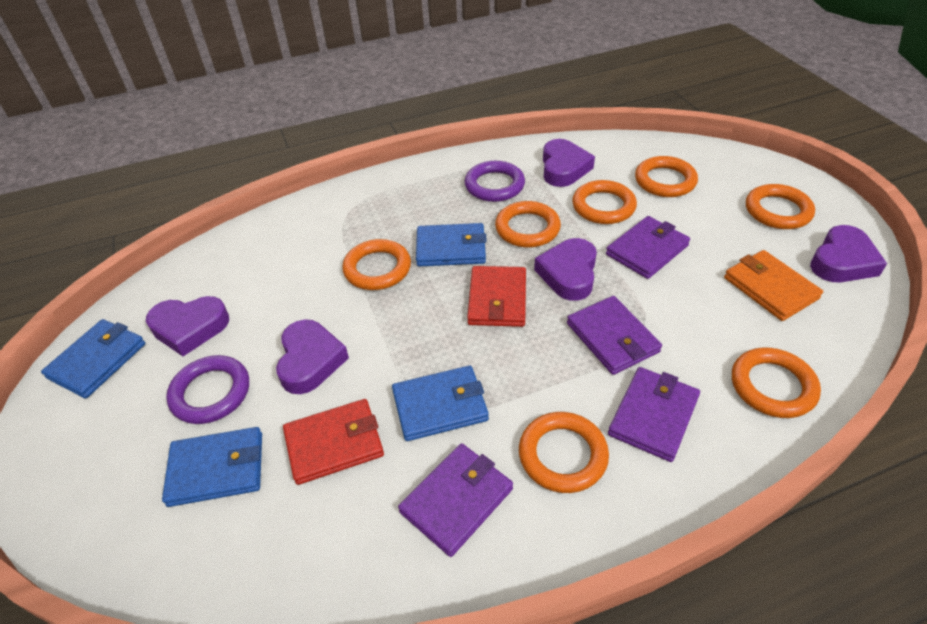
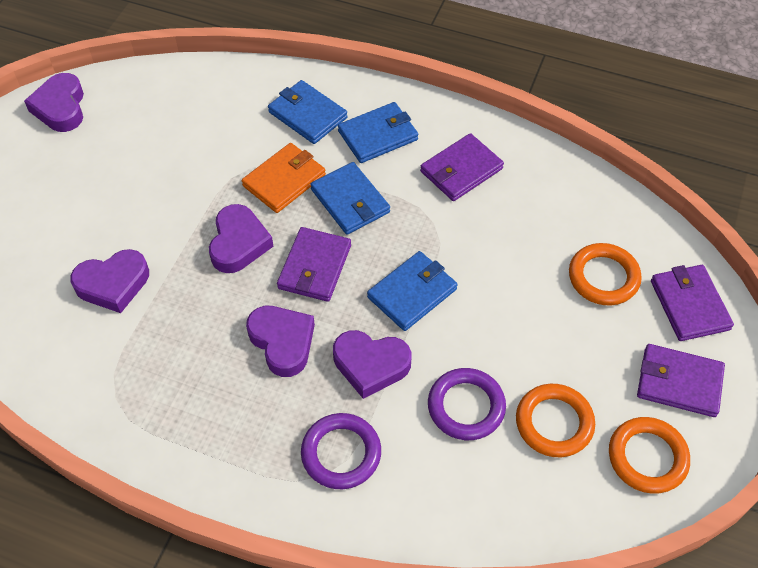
orange ring: 7 -> 3
red wallet: 2 -> 0

